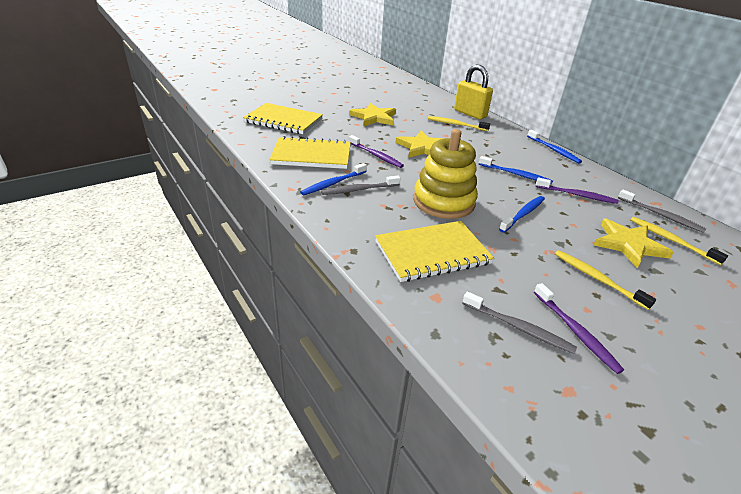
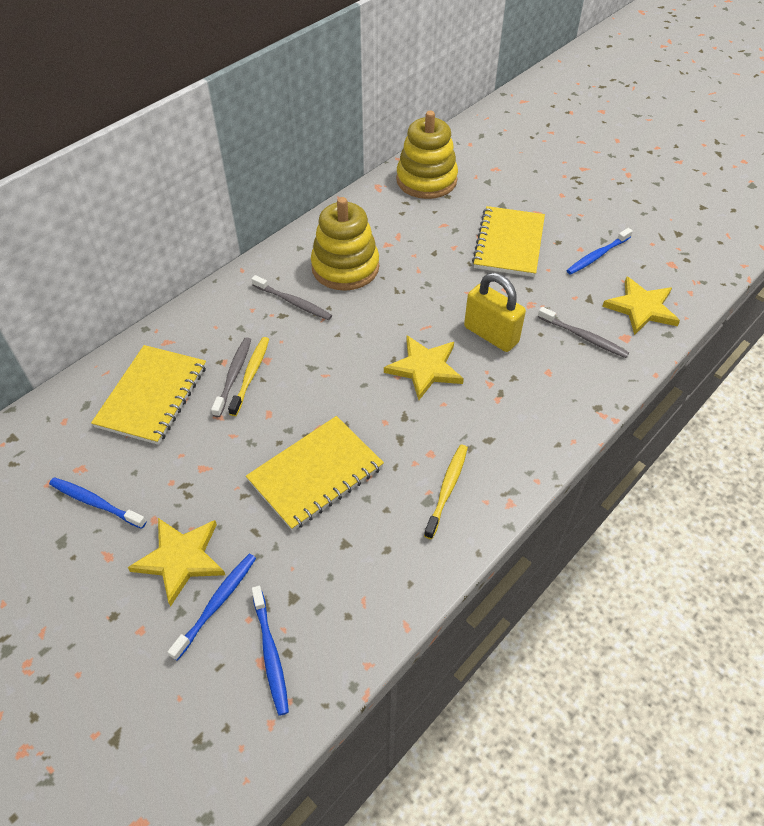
purple toothbrush: 3 -> 0
yellow stacking toy: 1 -> 2
yellow toothbrush: 3 -> 2

